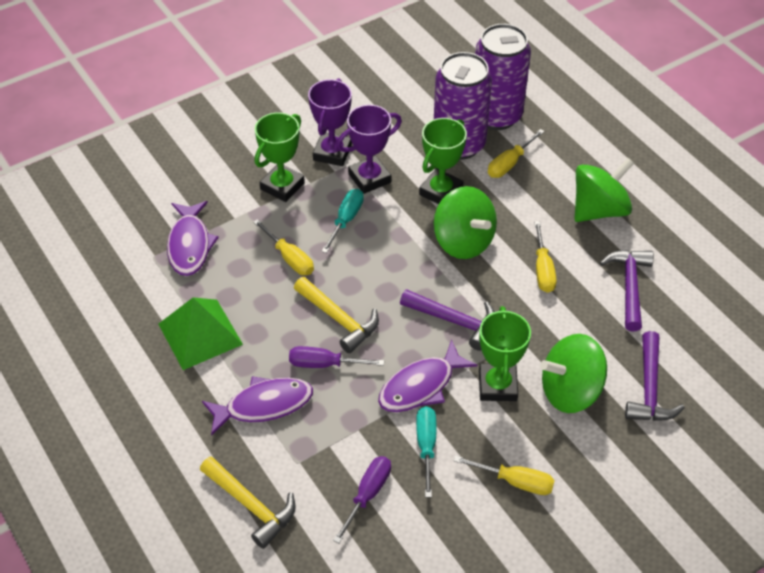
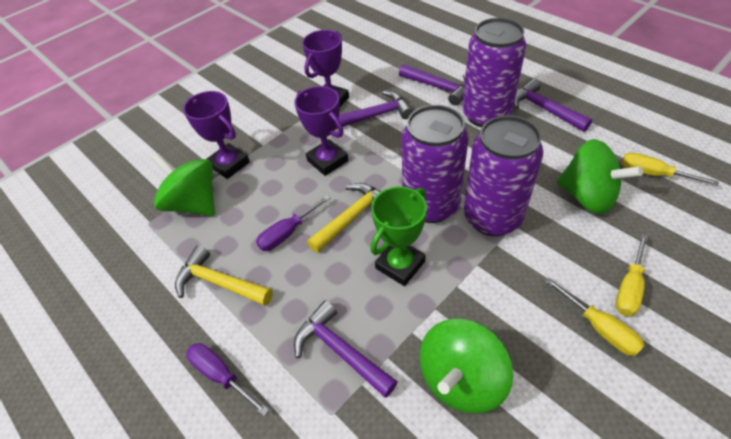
green pyramid: 1 -> 0
green trophy: 3 -> 1
purple can: 2 -> 3
purple fish: 3 -> 0
purple hammer: 3 -> 4
purple trophy: 2 -> 3
turquoise screwdriver: 2 -> 0
yellow screwdriver: 4 -> 3

